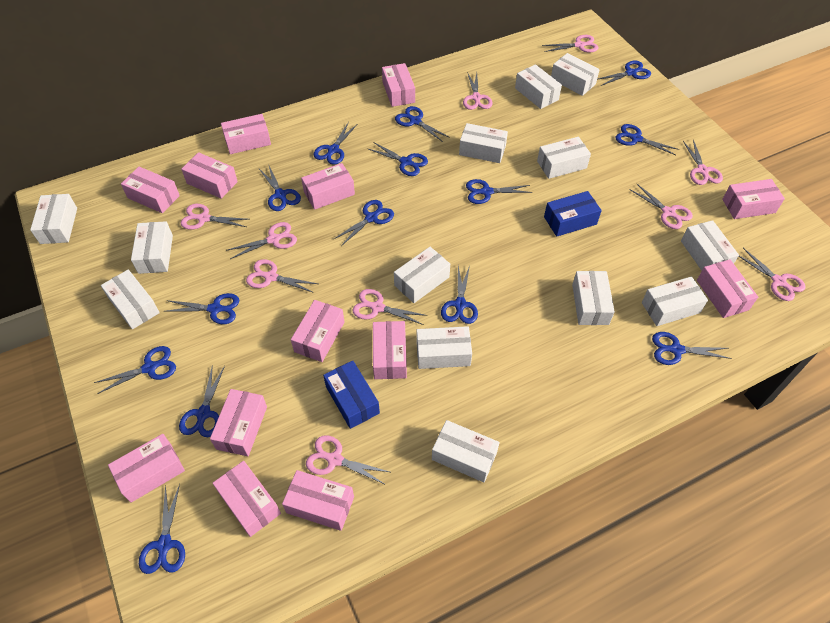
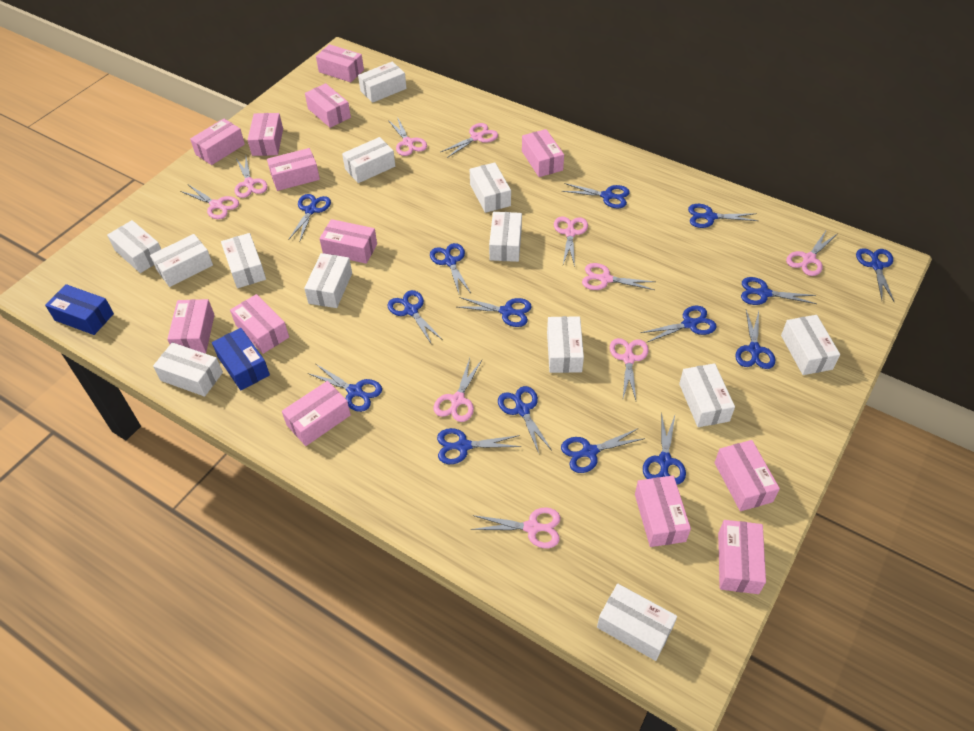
blue scissors: 14 -> 15

